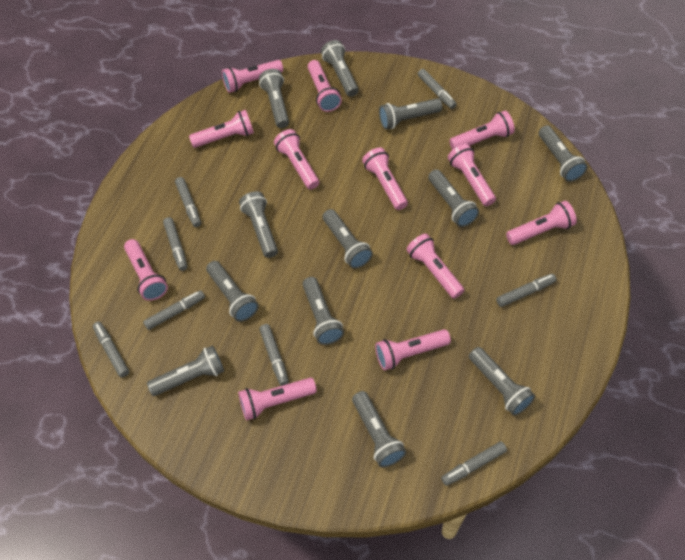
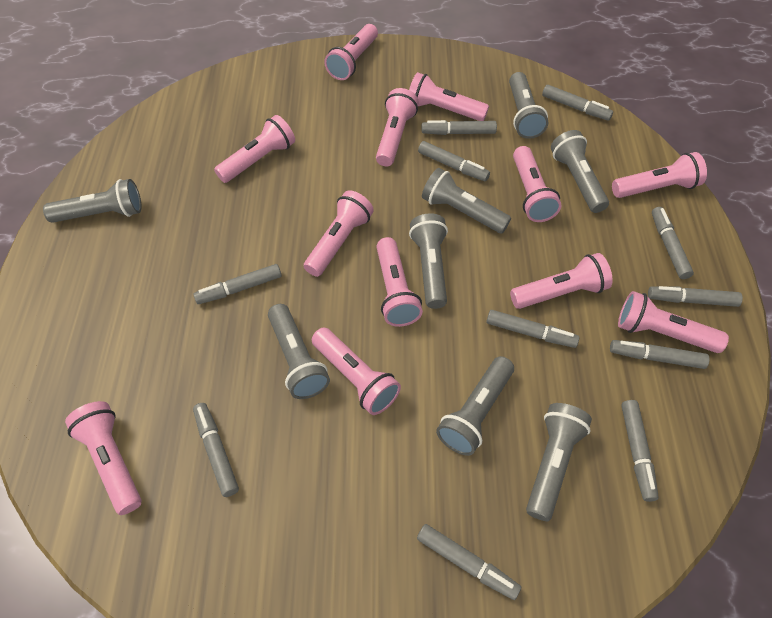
grey flashlight: 12 -> 8
grey marker: 8 -> 11

